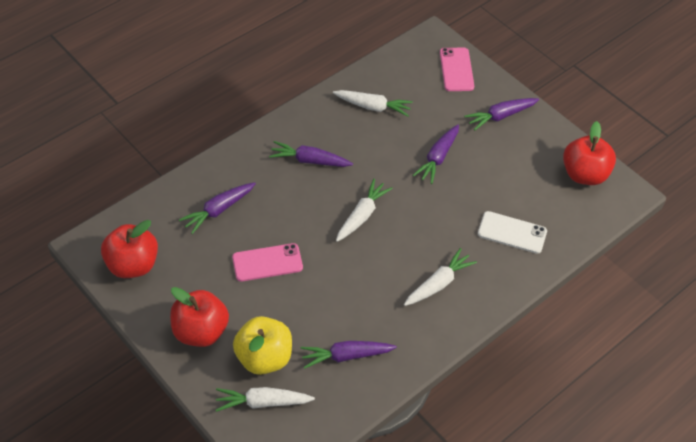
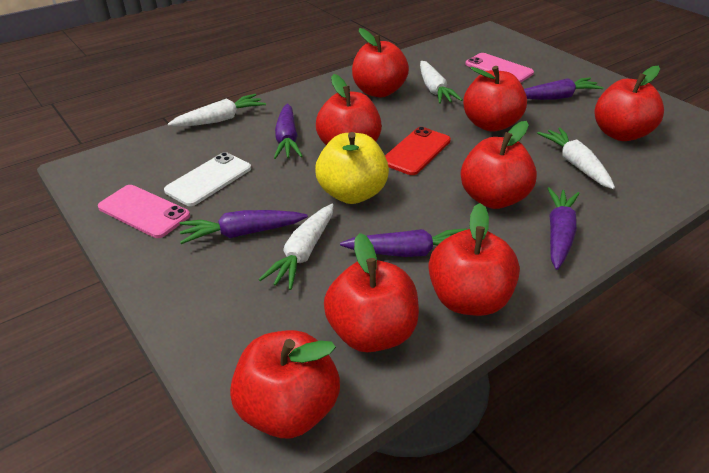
red apple: 3 -> 8
red phone: 0 -> 1

